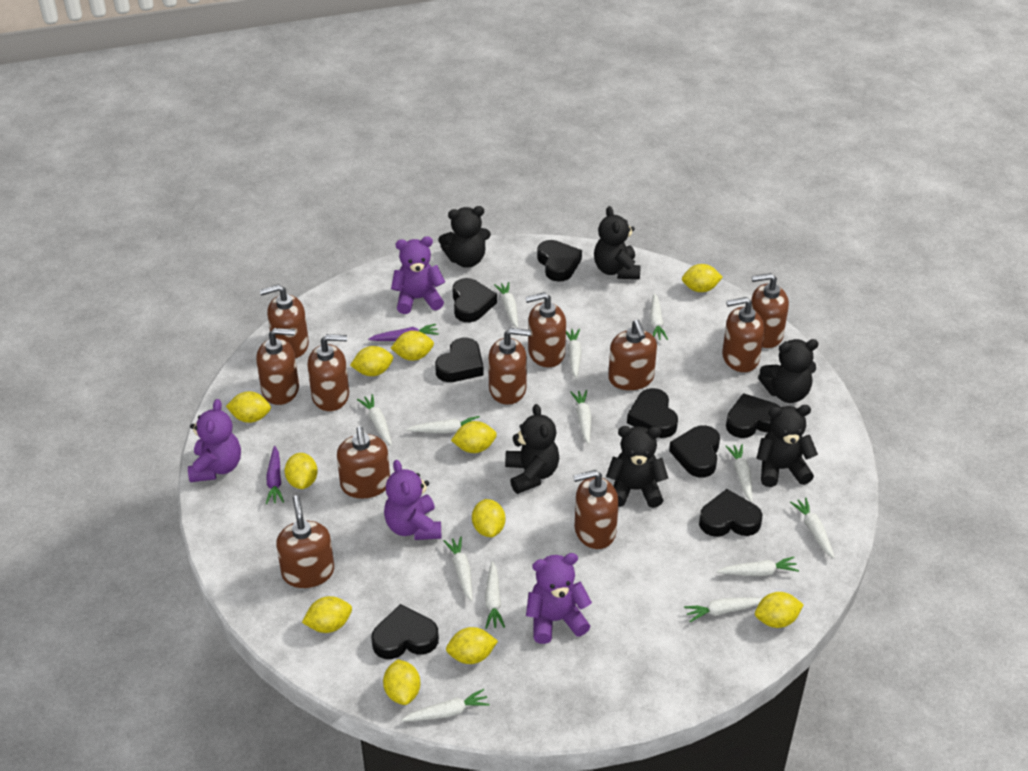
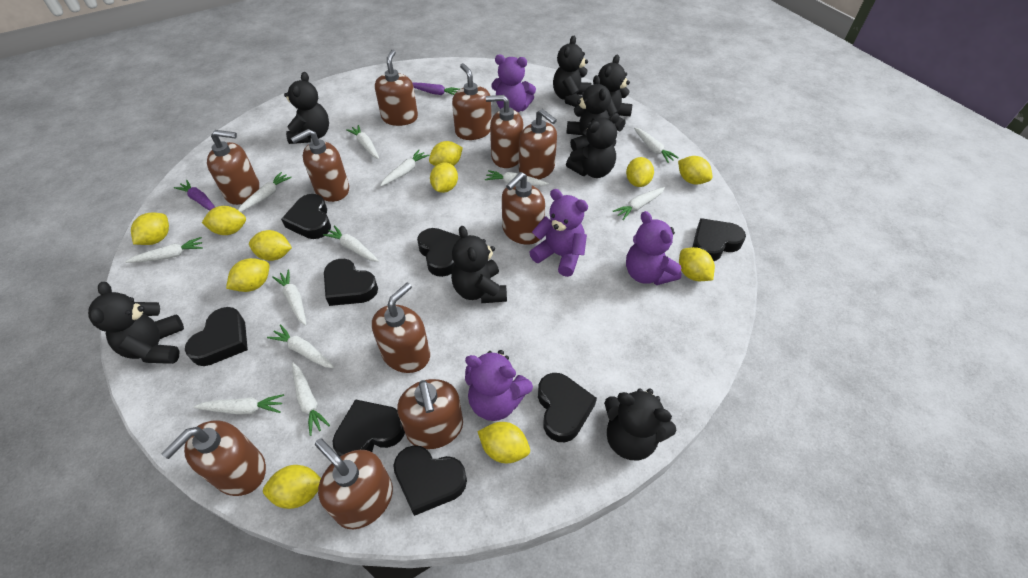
black teddy bear: 6 -> 8
white carrot: 13 -> 12

